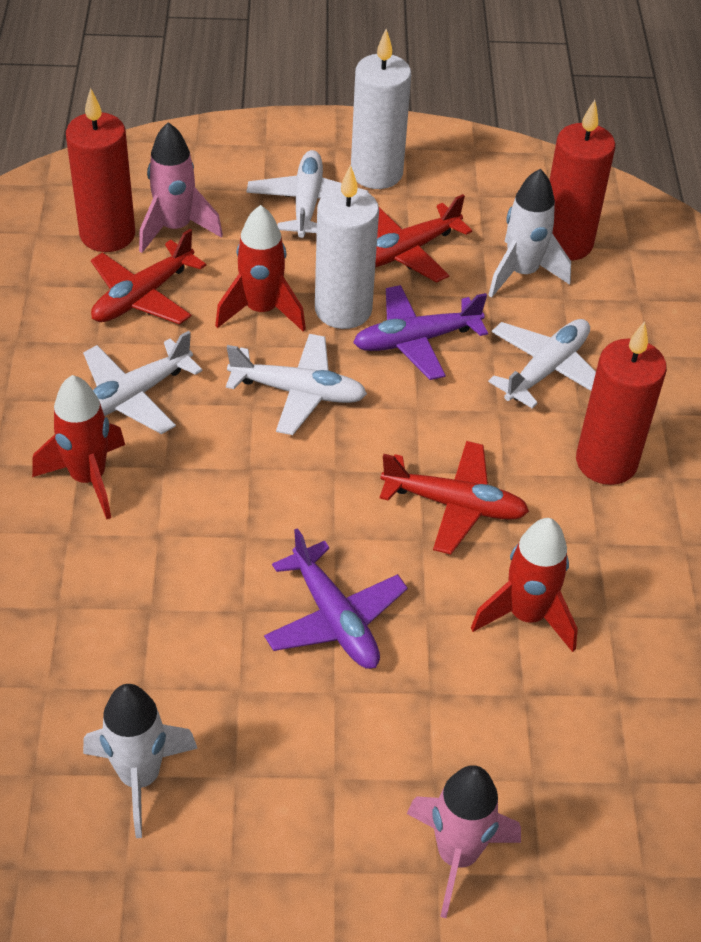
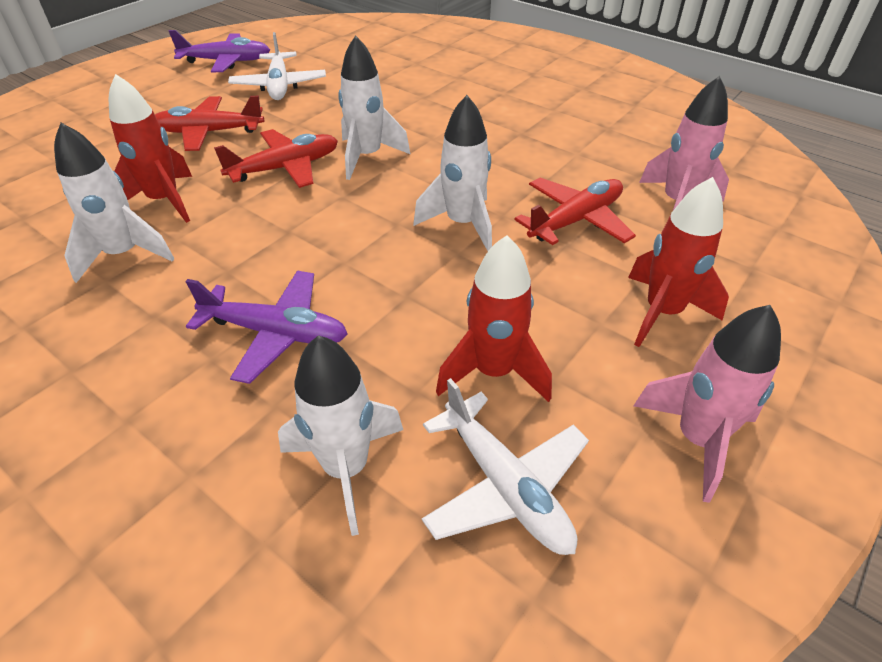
red candle: 3 -> 0
white candle: 2 -> 0
white plane: 4 -> 2
white rocket: 2 -> 4

